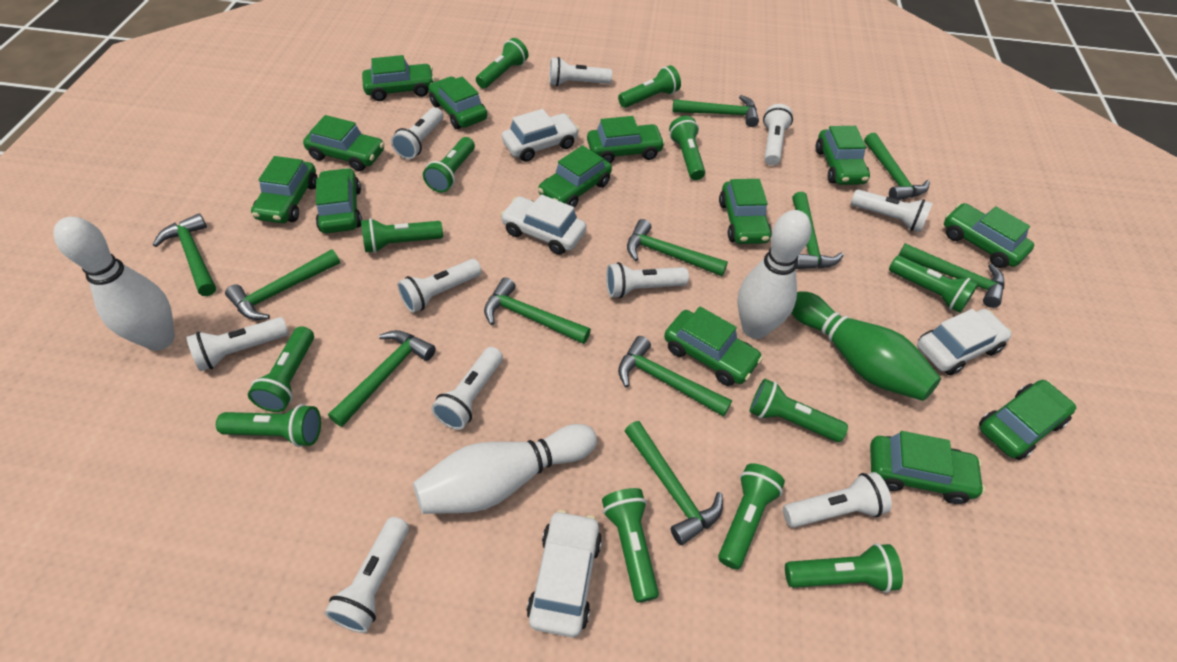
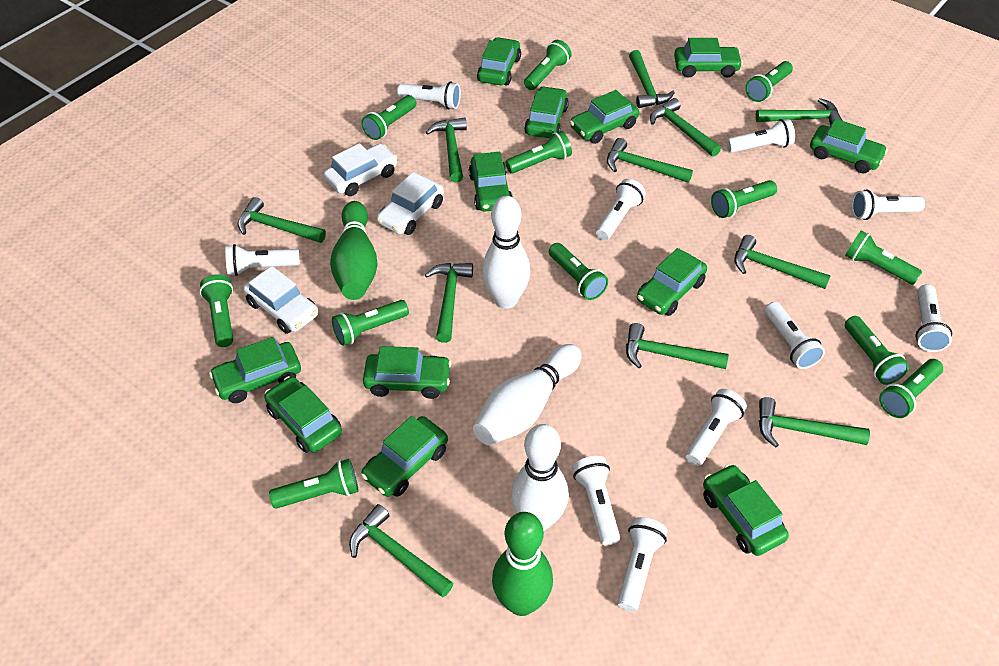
green bowling pin: 1 -> 2
green car: 13 -> 12
white car: 4 -> 3

